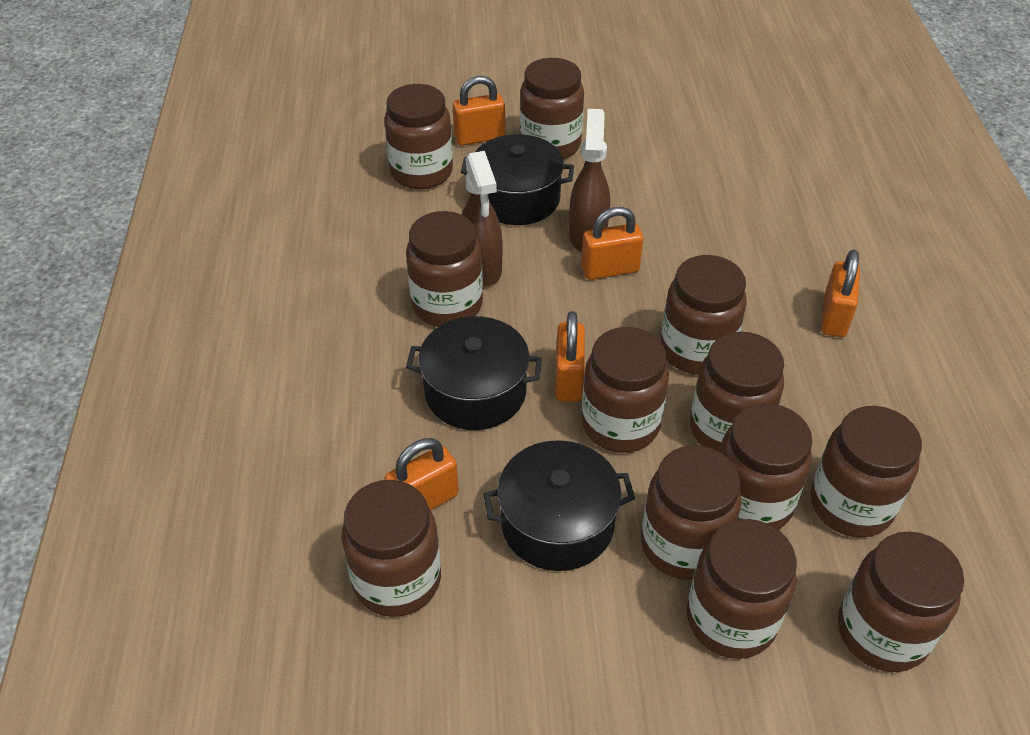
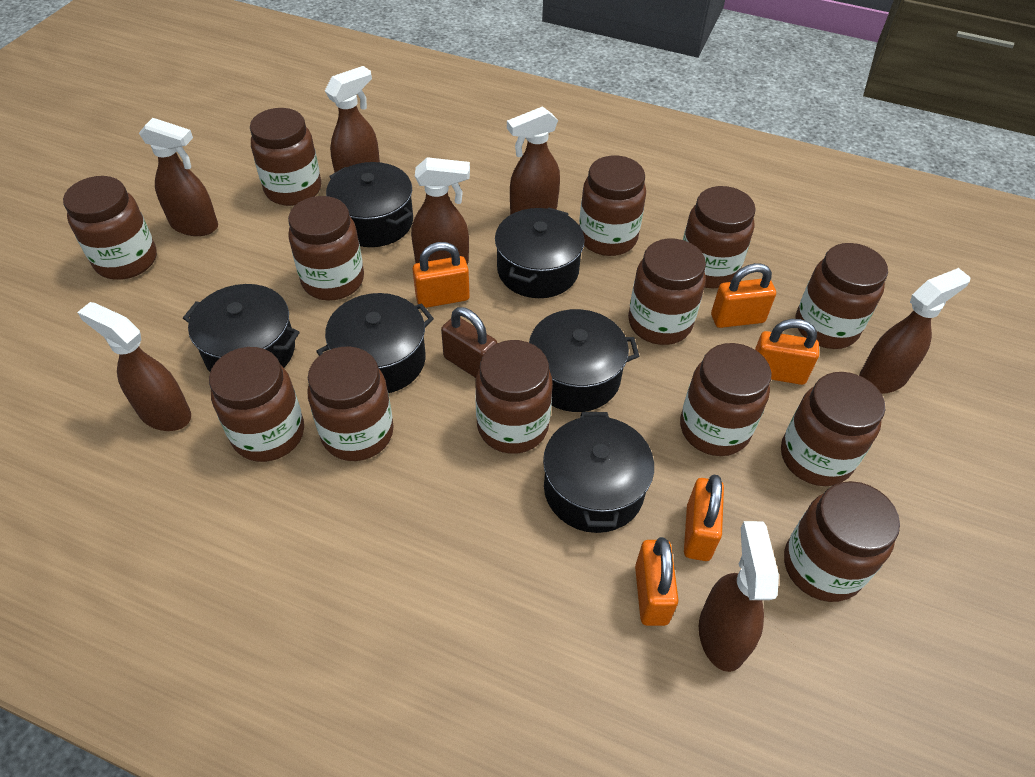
black pot: 3 -> 6
brown jar: 12 -> 13
brown padlock: 0 -> 1
brown spray bottle: 2 -> 7

